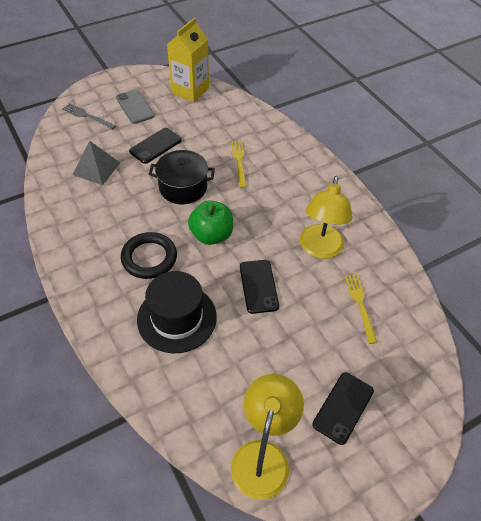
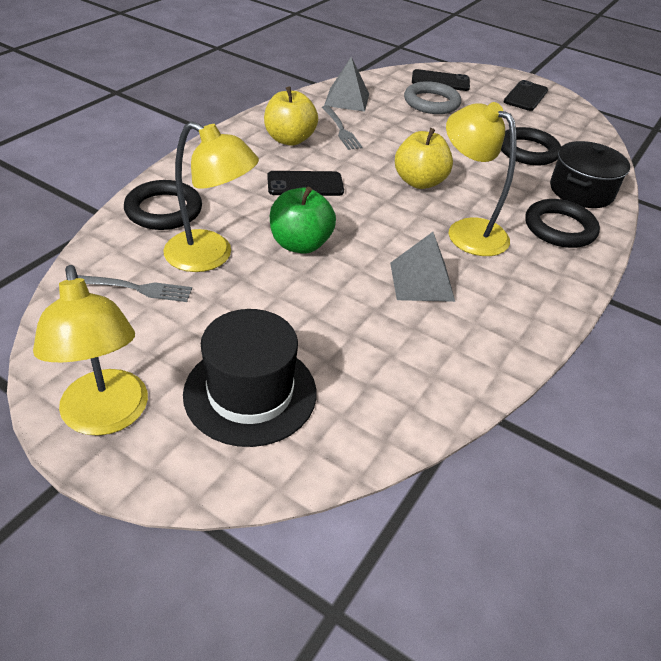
black ring: 1 -> 3
grey fork: 1 -> 2
grey phone: 1 -> 0
grey pyramid: 1 -> 2
grey ring: 0 -> 1
yellow apple: 0 -> 2
yellow carton: 1 -> 0
yellow fork: 2 -> 0
yellow lamp: 2 -> 3

